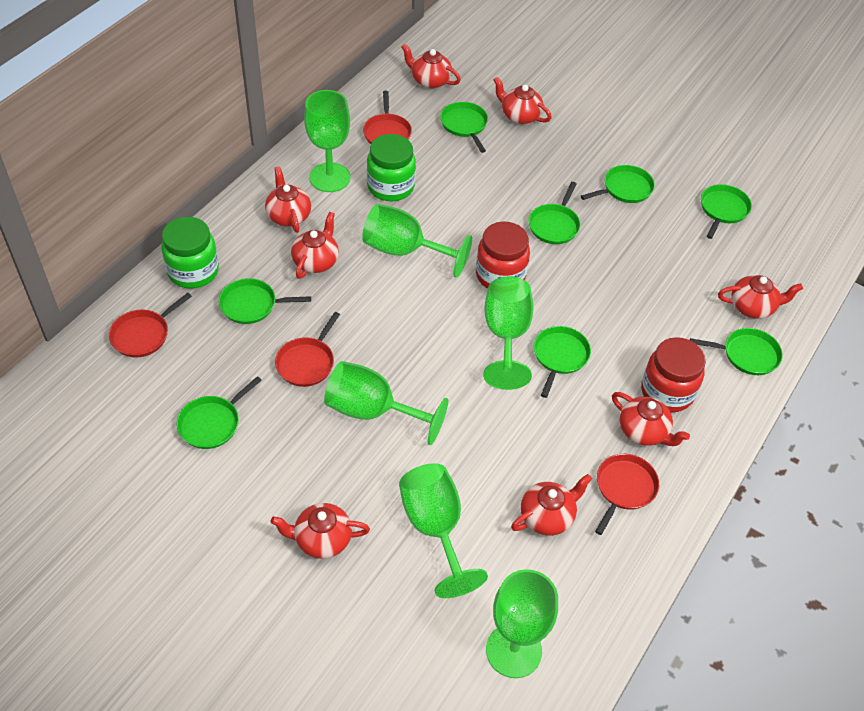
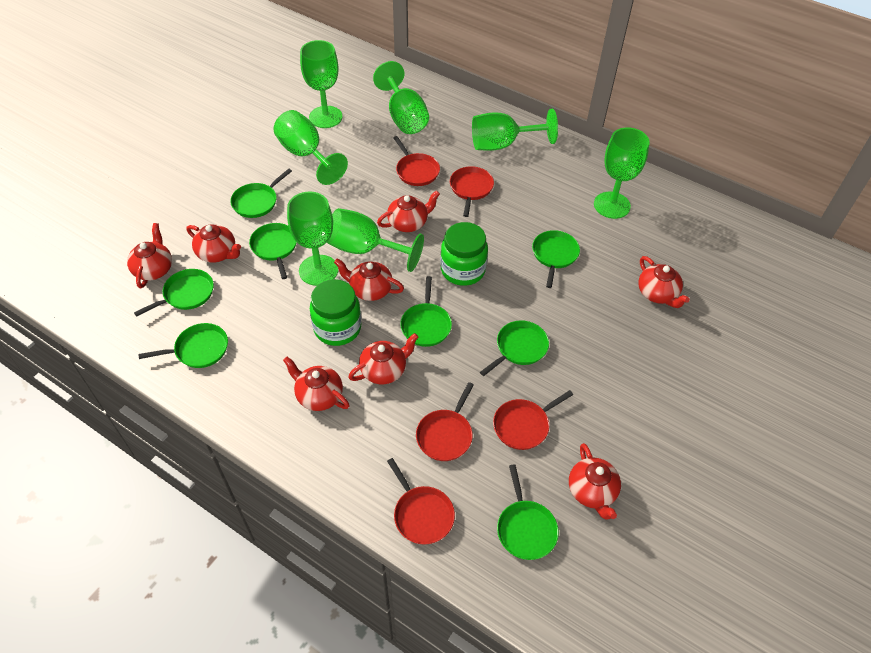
green goblet: 6 -> 7
red jar: 2 -> 0
red pan: 4 -> 5

